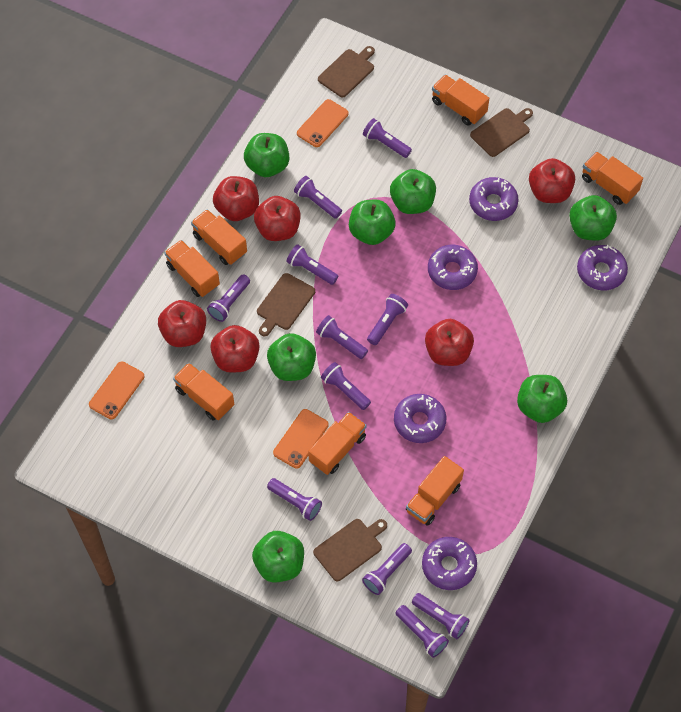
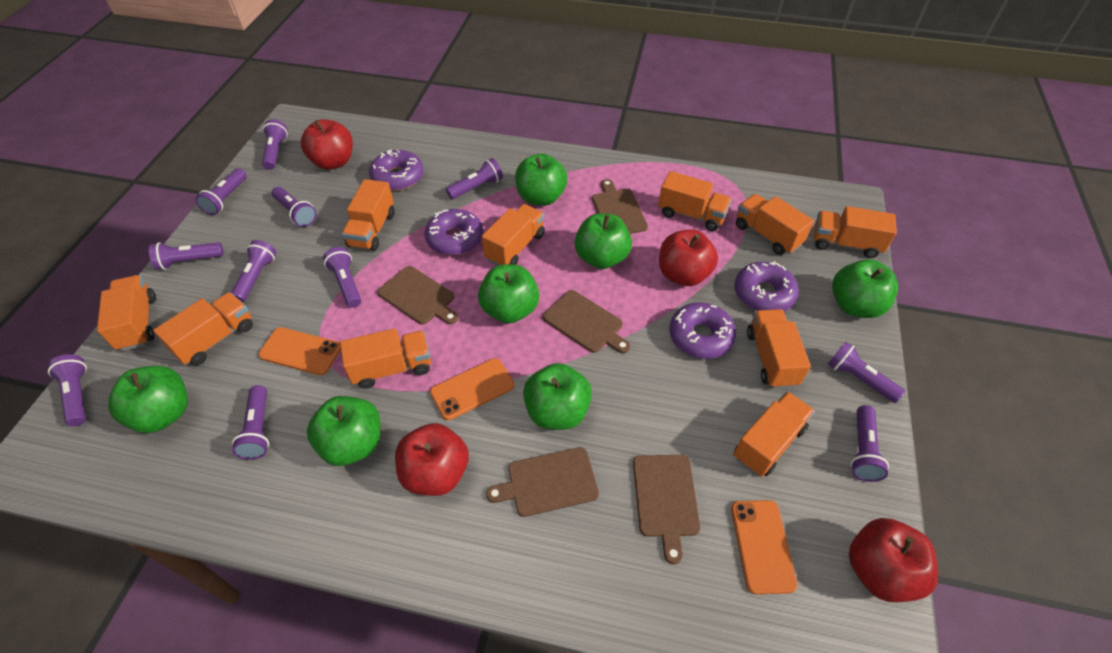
brown cutting board: 4 -> 5
orange truck: 7 -> 10
purple donut: 5 -> 4
red apple: 6 -> 4

